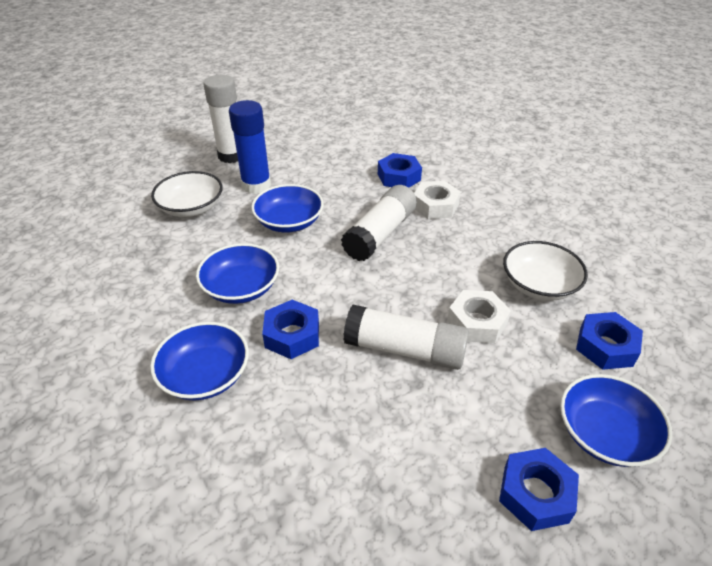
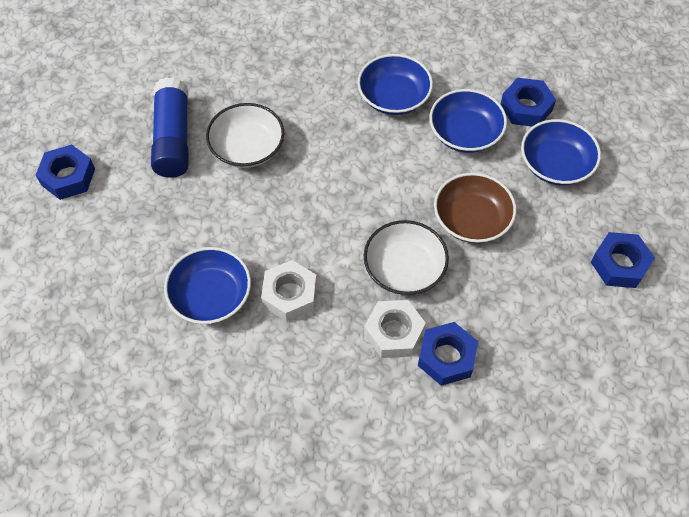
brown bowl: 0 -> 1
white glue stick: 3 -> 0

